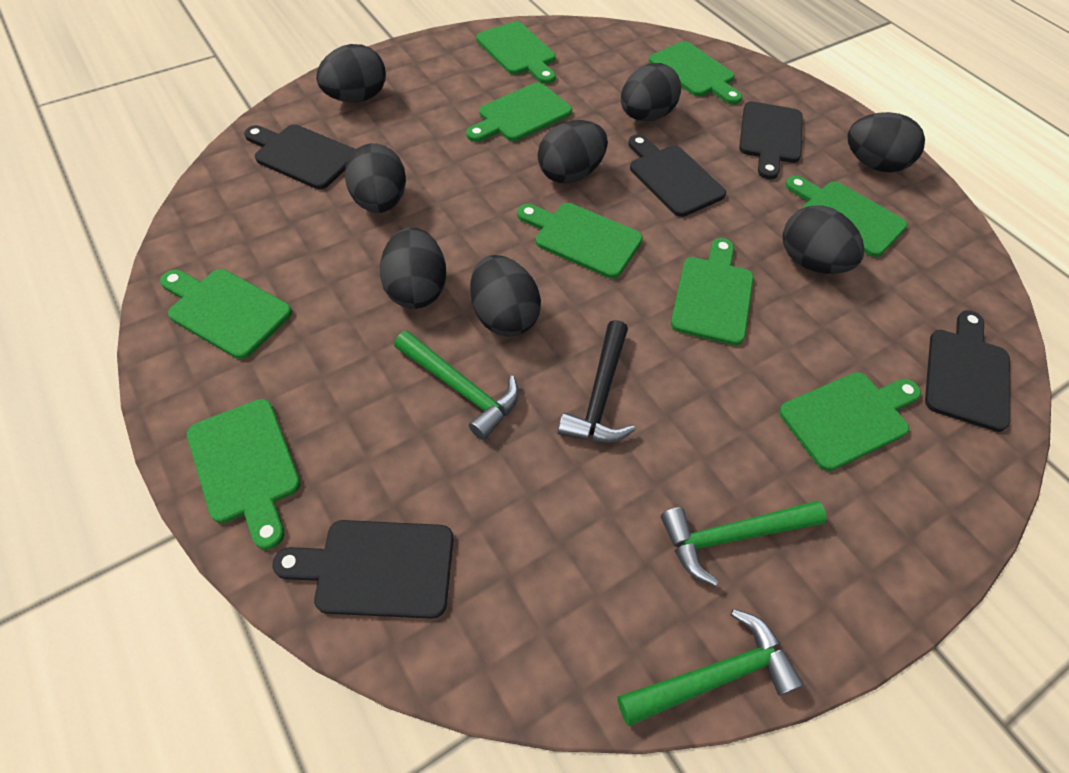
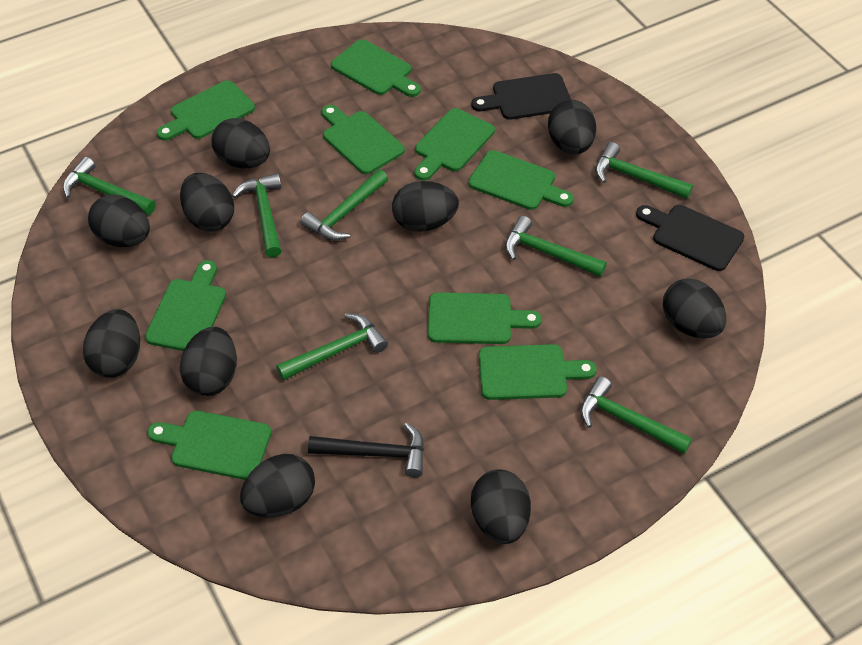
black cutting board: 5 -> 2
black egg: 8 -> 10
green hammer: 3 -> 7

